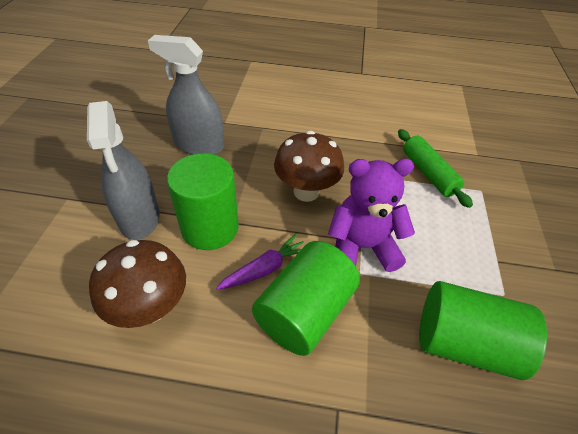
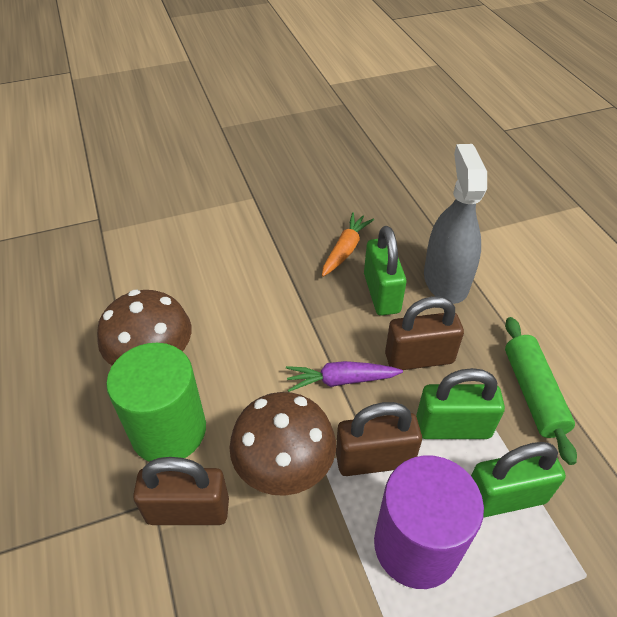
brown padlock: 0 -> 3
green cylinder: 3 -> 1
green padlock: 0 -> 3
grey spray bottle: 2 -> 1
orange carrot: 0 -> 1
purple cylinder: 0 -> 1
purple teddy bear: 1 -> 0

